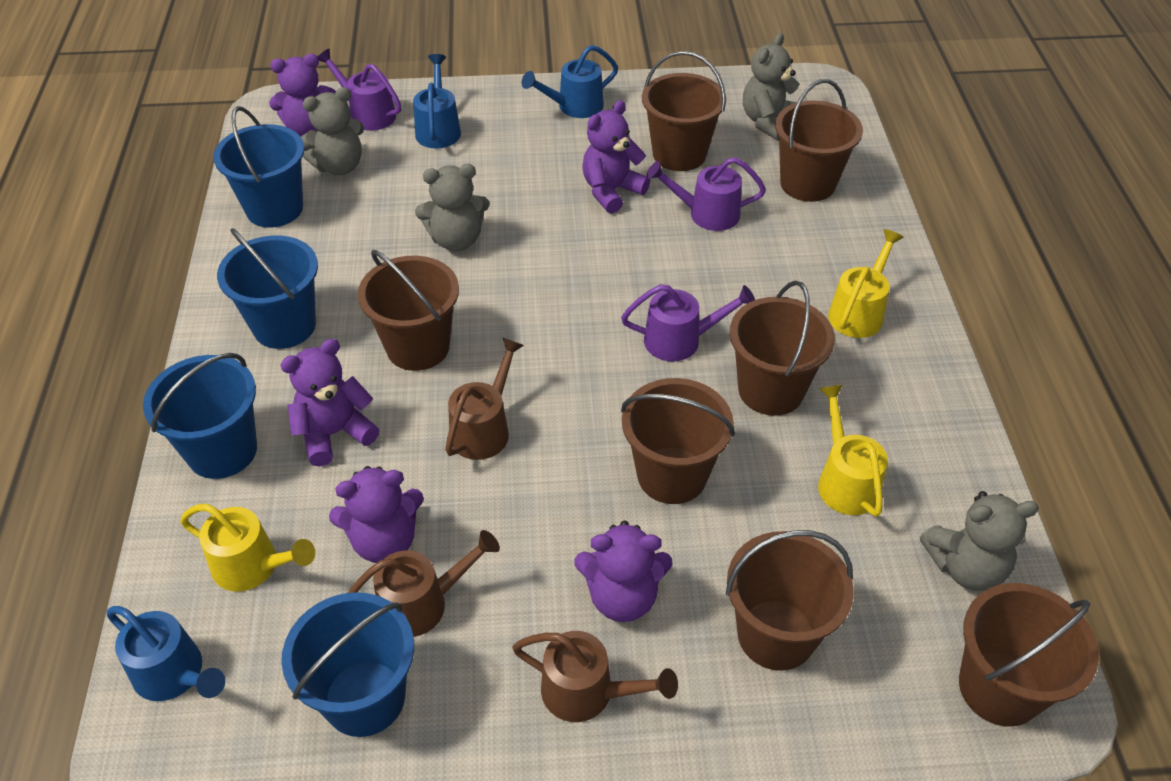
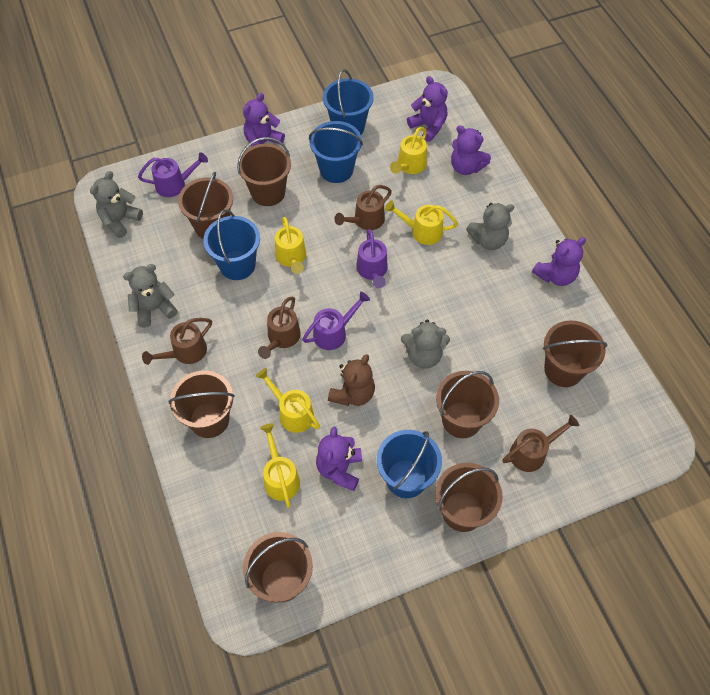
blue watering can: 3 -> 0
brown teddy bear: 0 -> 1
brown watering can: 3 -> 4
yellow watering can: 3 -> 5

